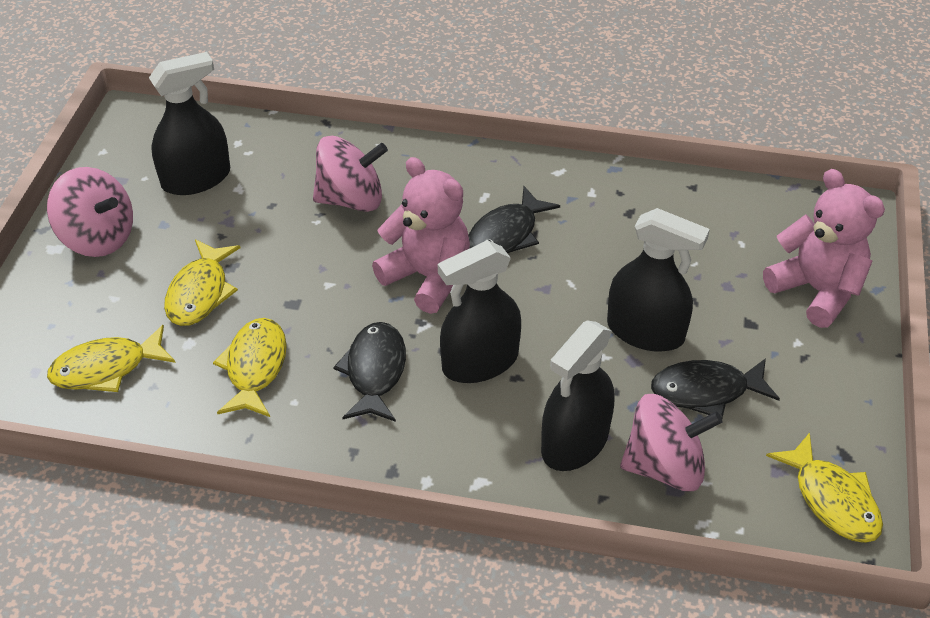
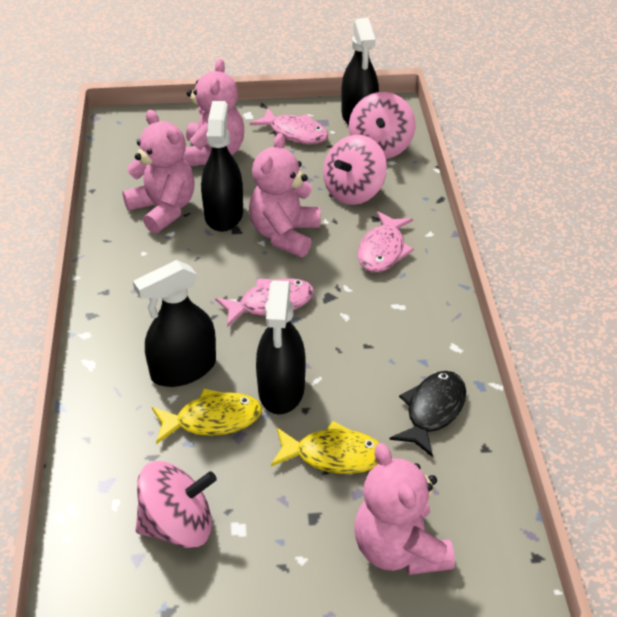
black fish: 3 -> 1
pink fish: 0 -> 3
pink teddy bear: 2 -> 4
yellow fish: 4 -> 2

